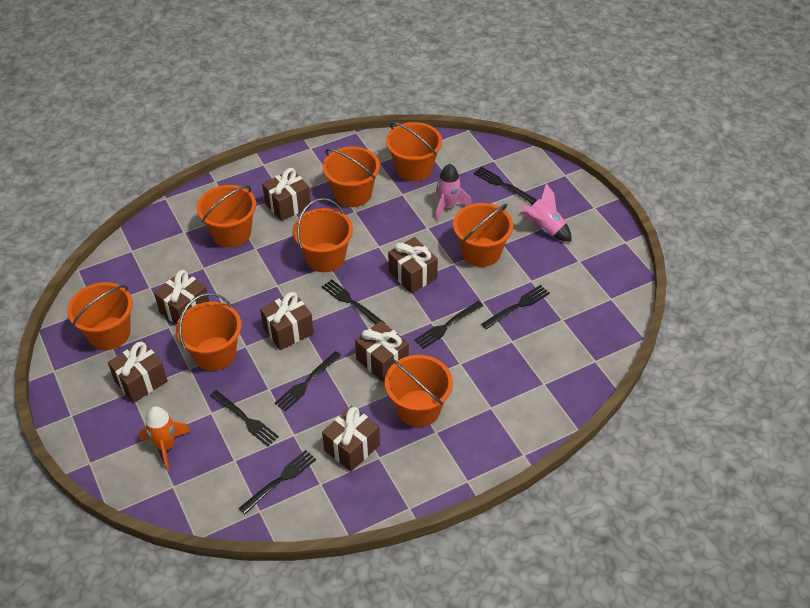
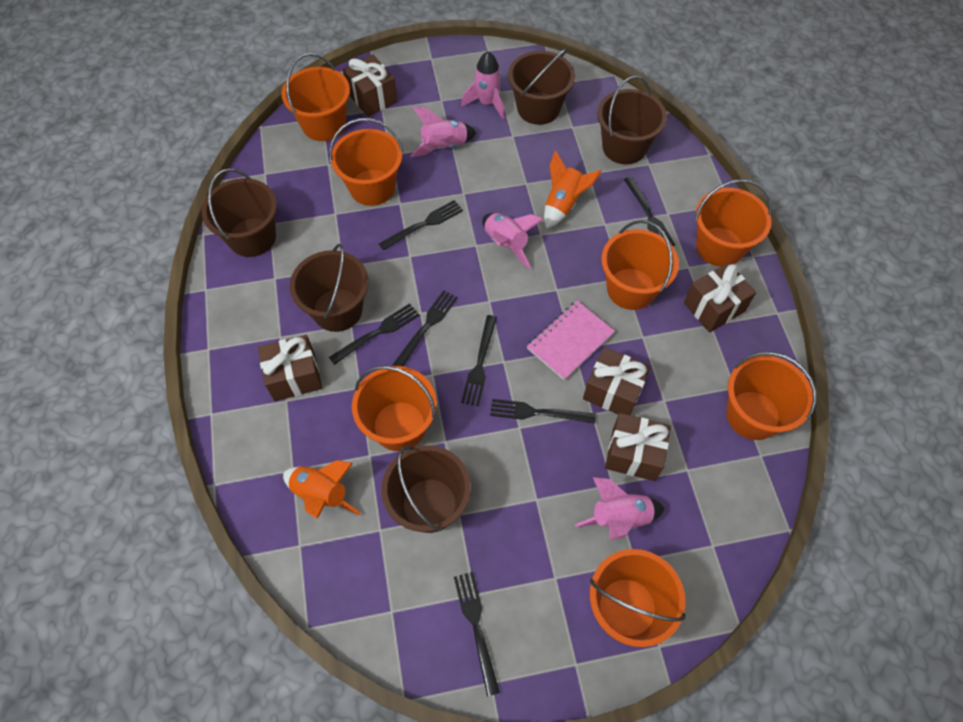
brown bucket: 0 -> 5
brown gift: 7 -> 5
orange bucket: 8 -> 7
orange rocket: 1 -> 2
pink notebook: 0 -> 1
pink rocket: 2 -> 4

